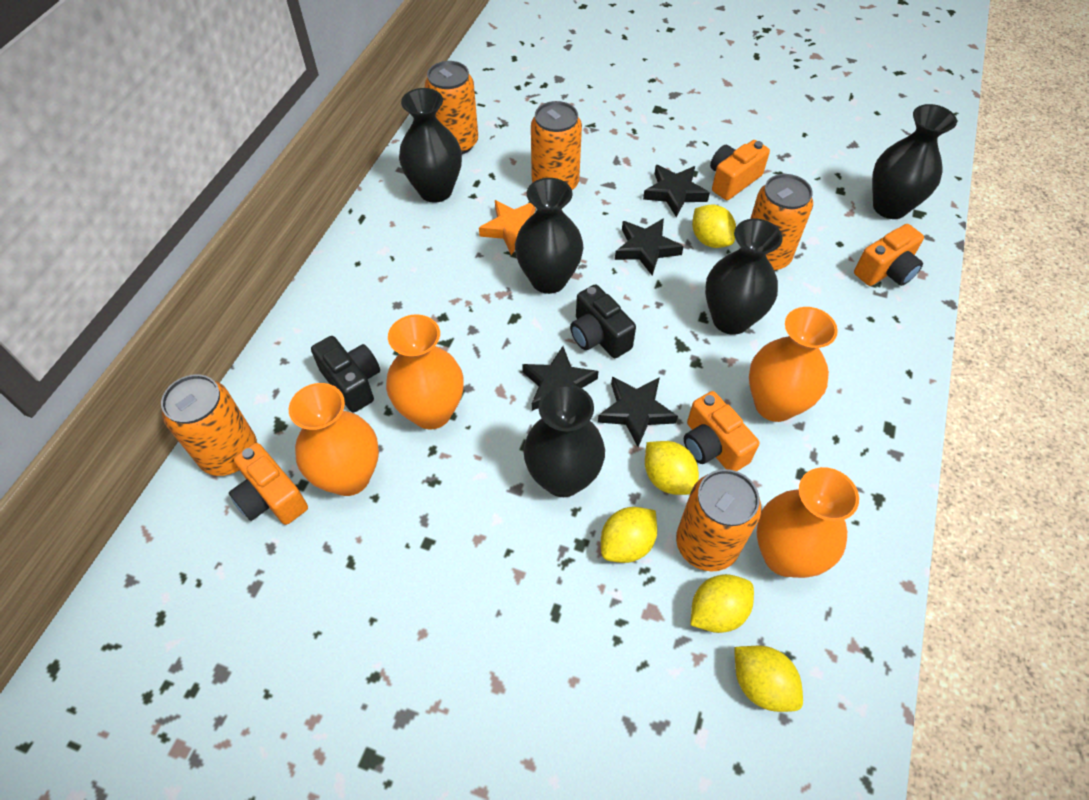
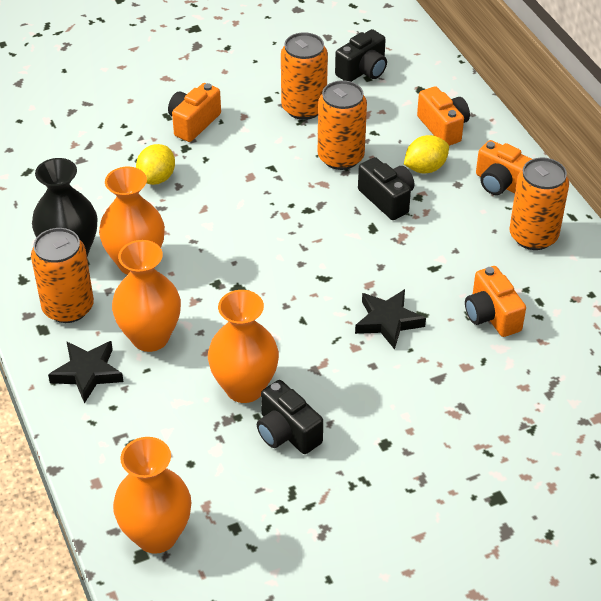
black camera: 2 -> 3
black star: 4 -> 2
black vase: 5 -> 1
orange can: 5 -> 4
orange star: 1 -> 0
yellow lemon: 5 -> 2

